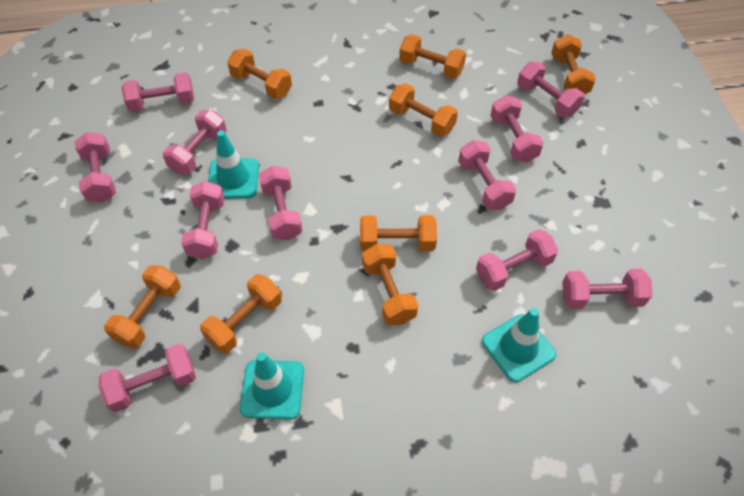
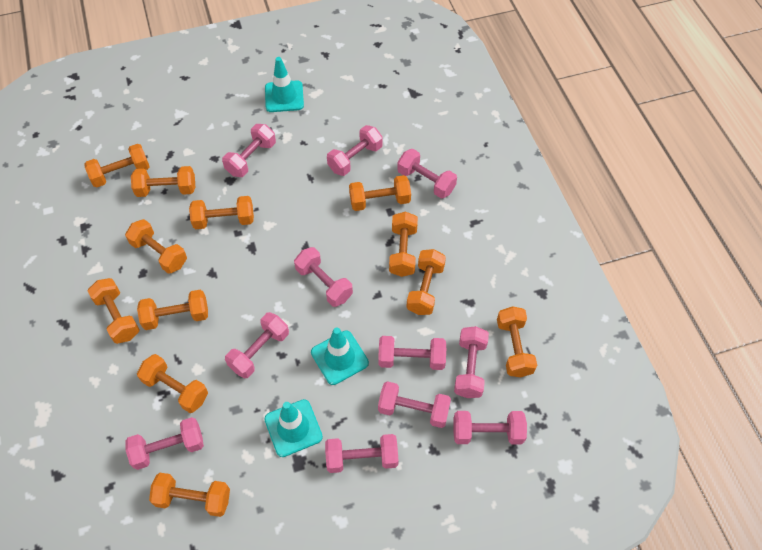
orange dumbbell: 8 -> 12

